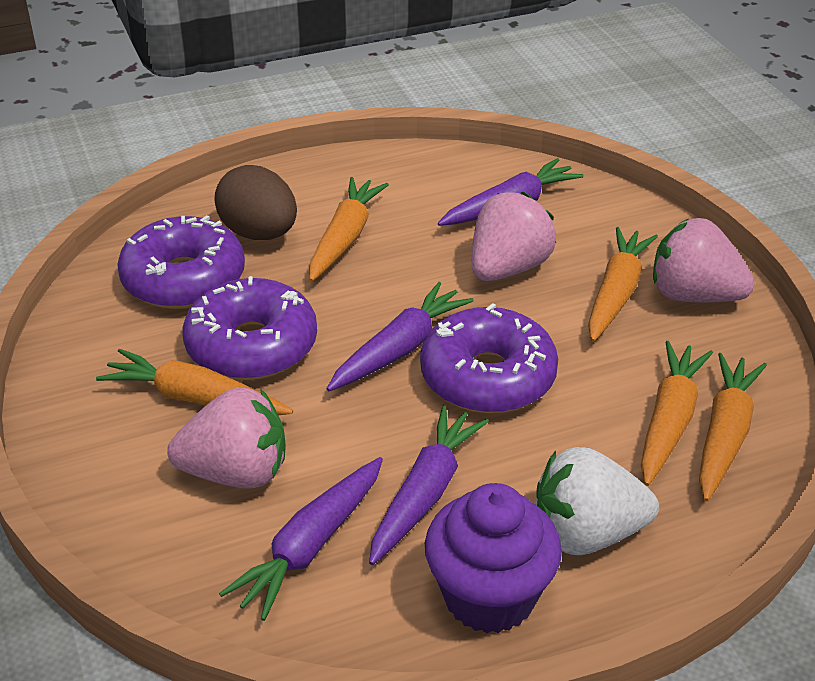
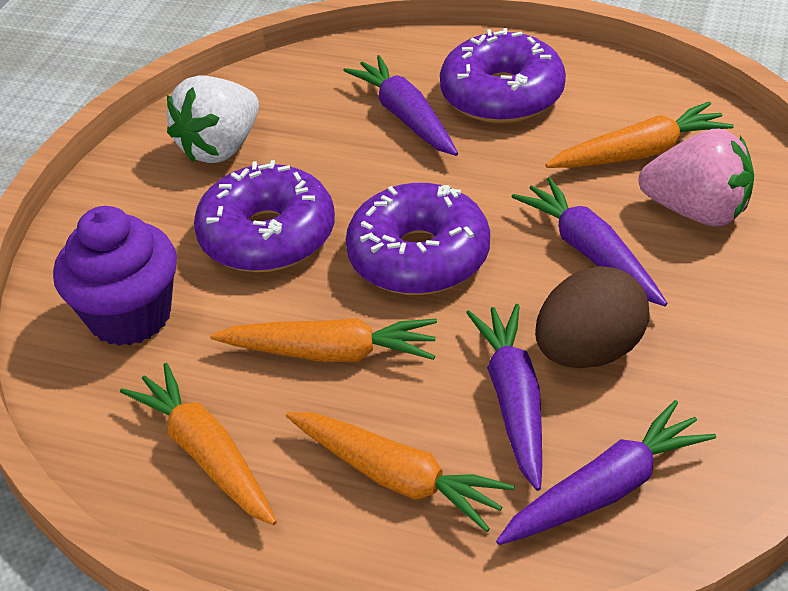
orange carrot: 5 -> 4
pink strawberry: 3 -> 1

